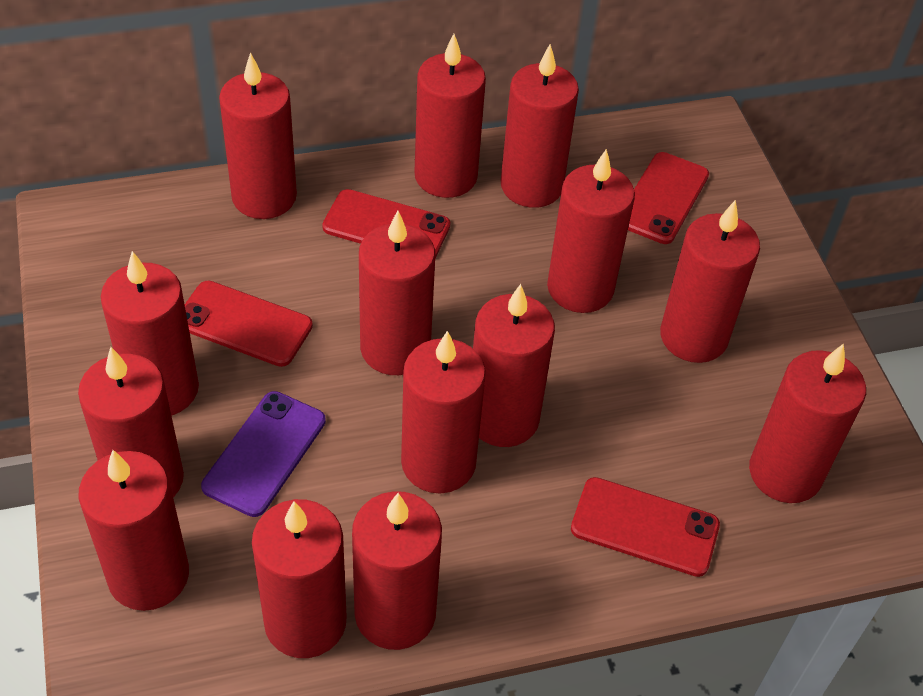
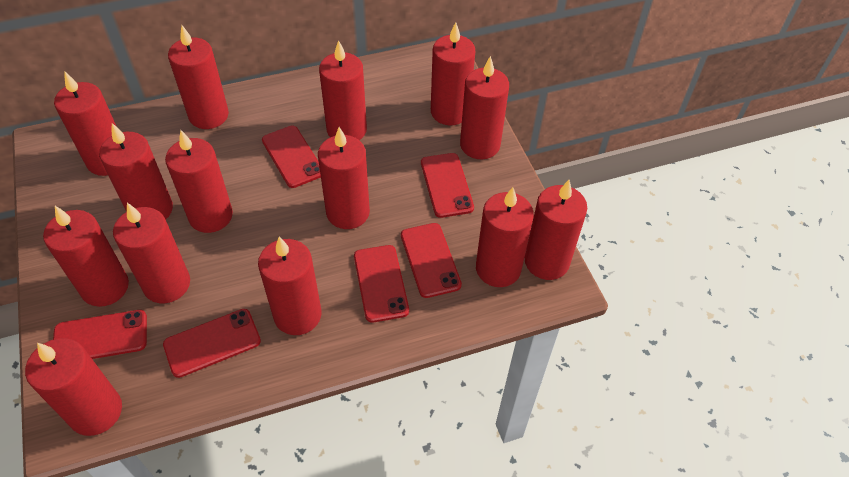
purple phone: 1 -> 0
red phone: 4 -> 6

